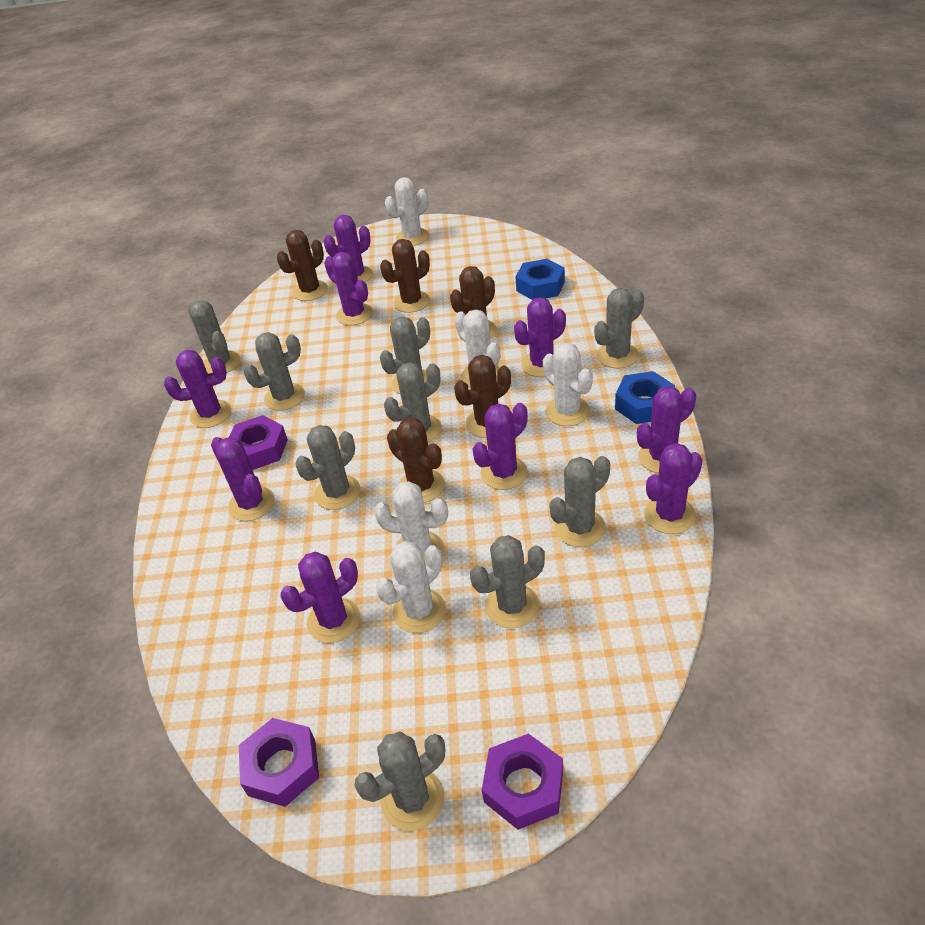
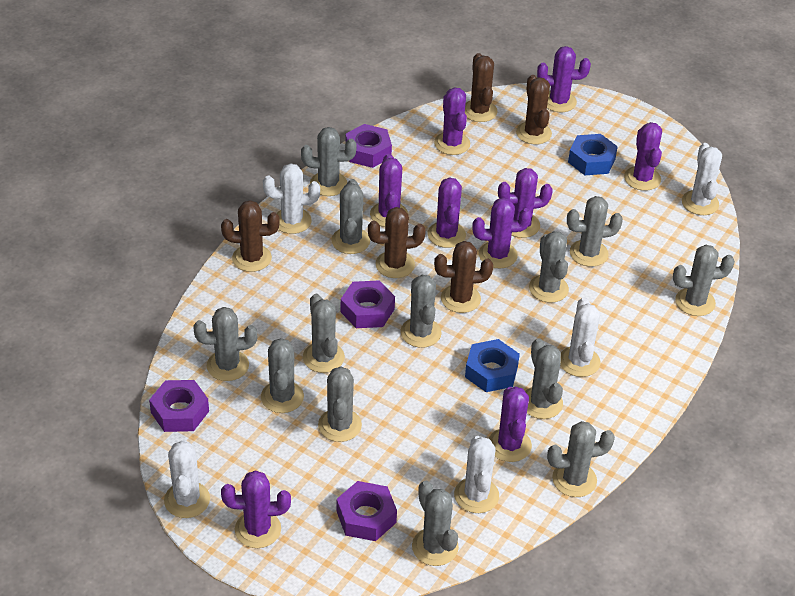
grey cactus: 9 -> 13
purple nut: 3 -> 4

